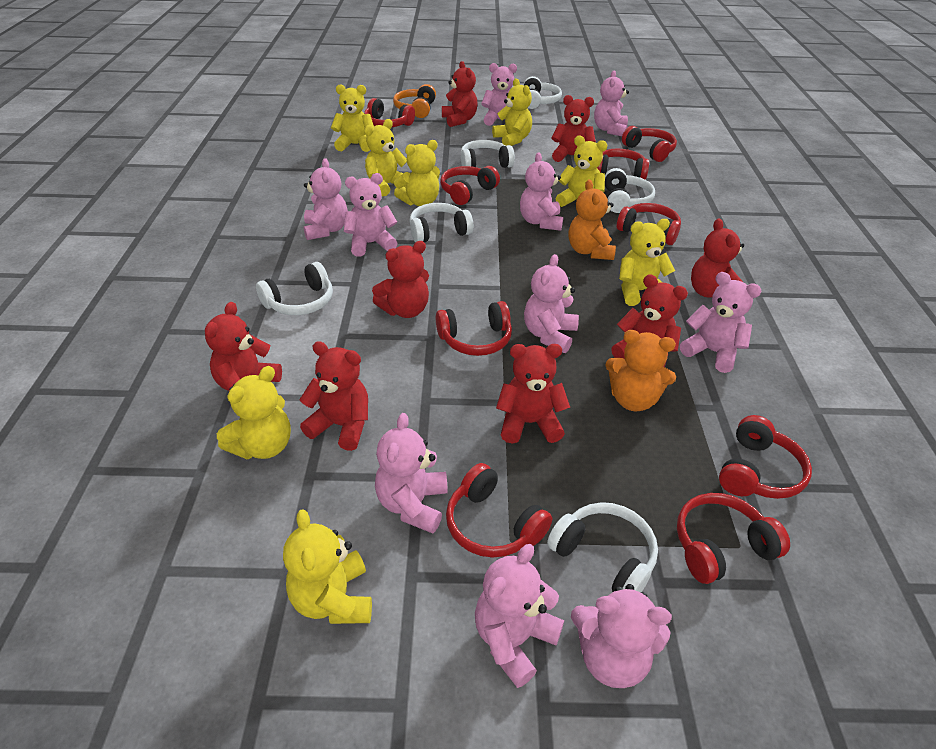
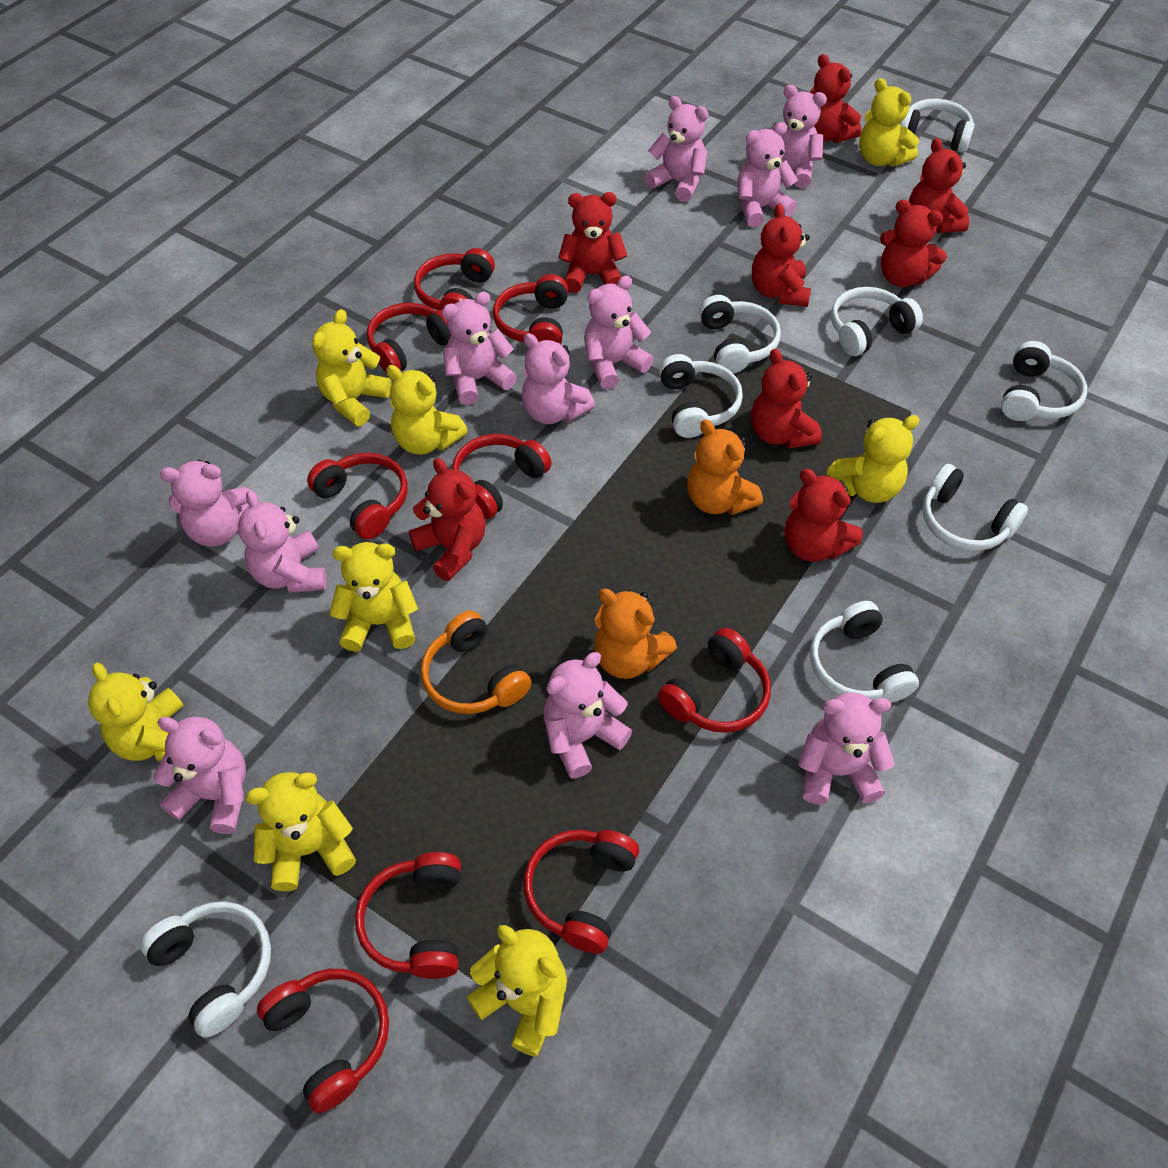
pink teddy bear: 10 -> 11
white headphones: 6 -> 8

